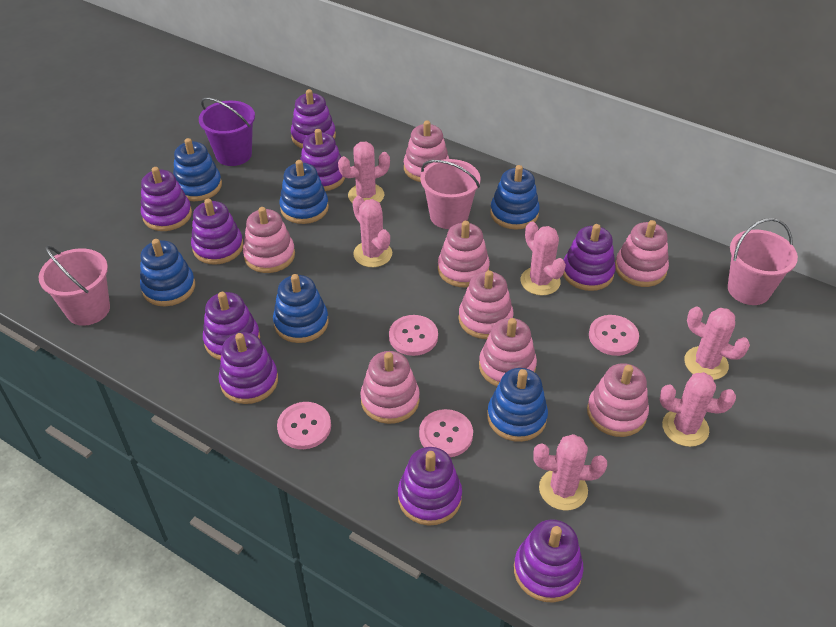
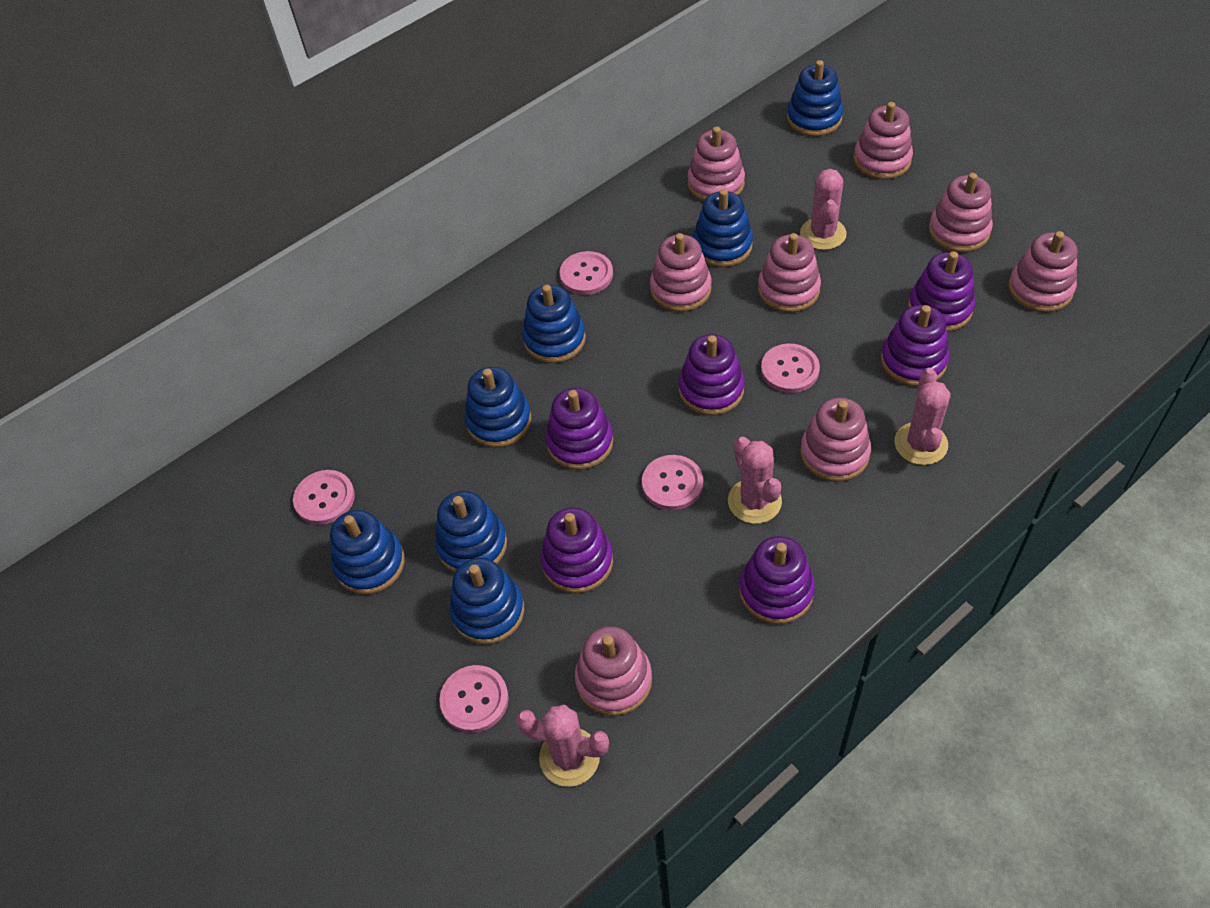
blue stacking toy: 6 -> 7
pink bucket: 3 -> 0
pink button: 4 -> 5
pink cactus: 6 -> 4
purple bucket: 1 -> 0
purple stacking toy: 9 -> 6

